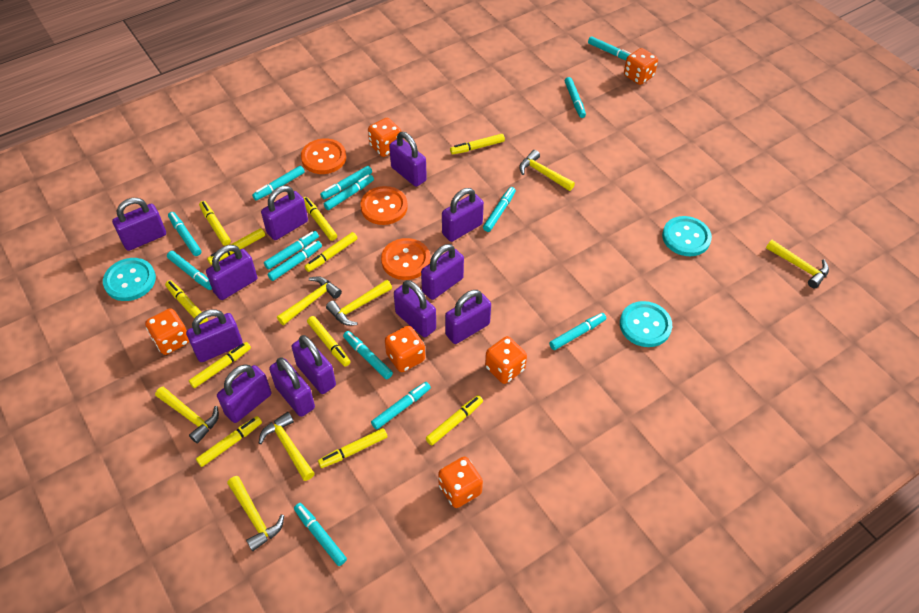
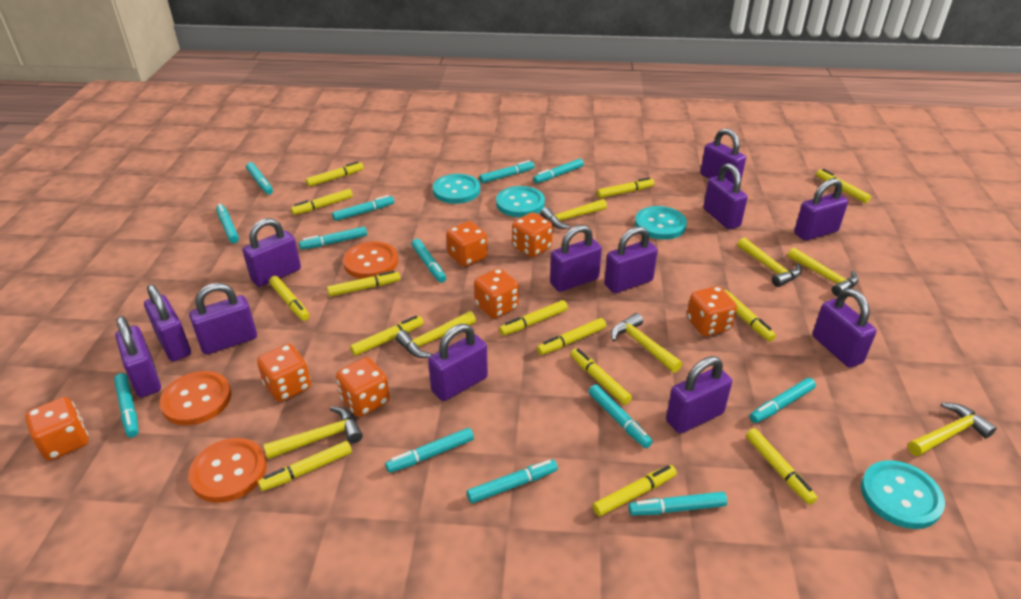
orange dice: 6 -> 7
turquoise button: 3 -> 4
turquoise marker: 14 -> 13
yellow marker: 11 -> 14

